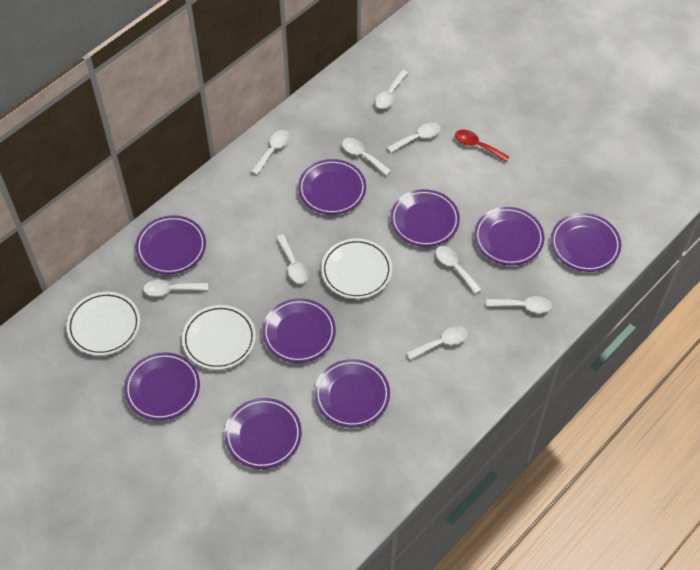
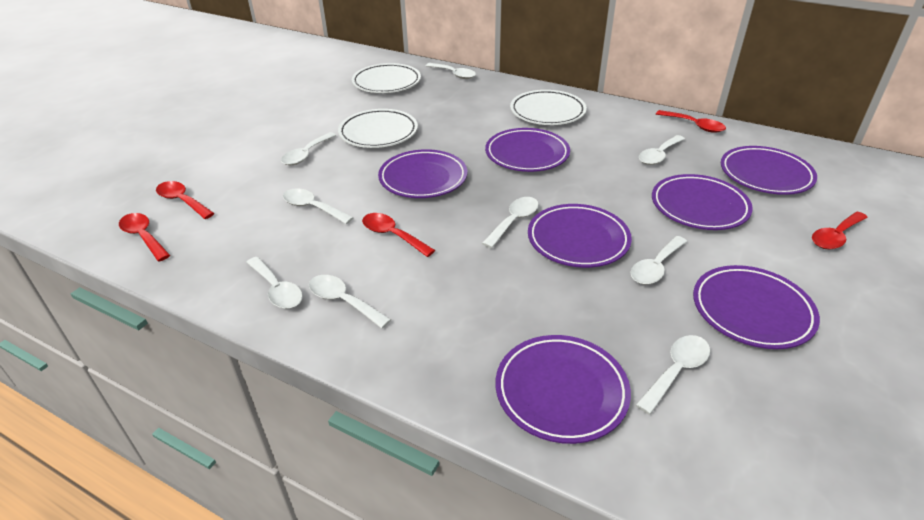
purple plate: 9 -> 7
red spoon: 1 -> 5

